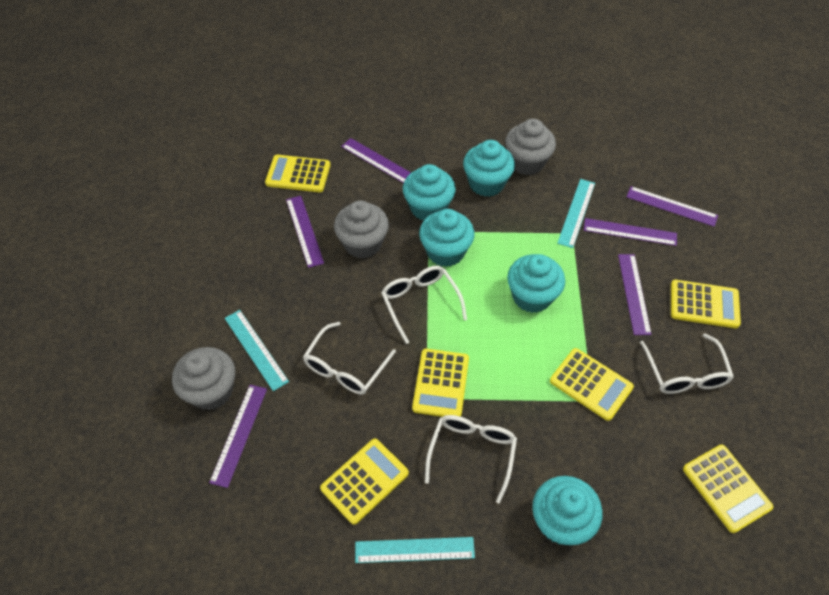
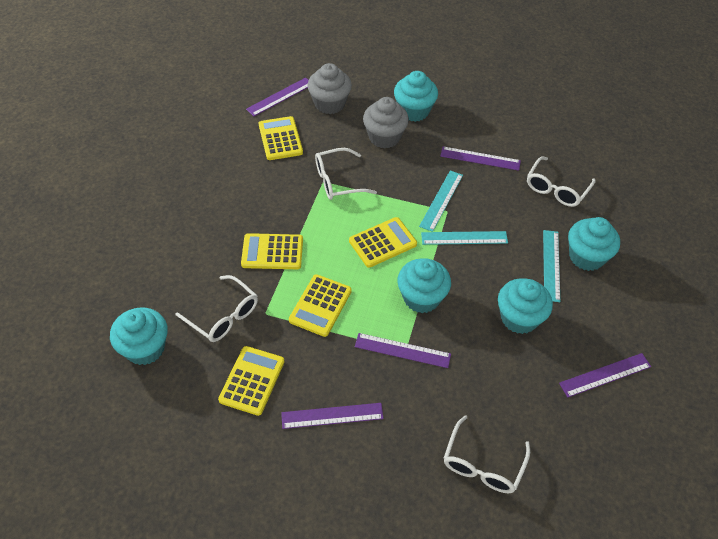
grey cupcake: 3 -> 2
purple ruler: 6 -> 5
yellow calculator: 6 -> 5

